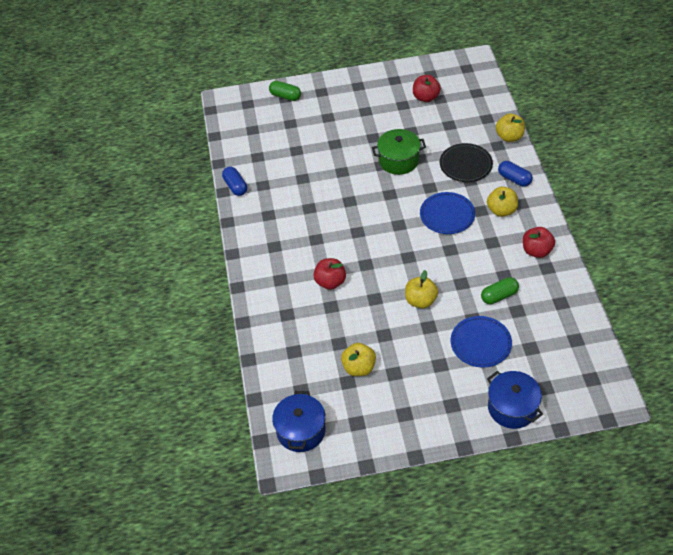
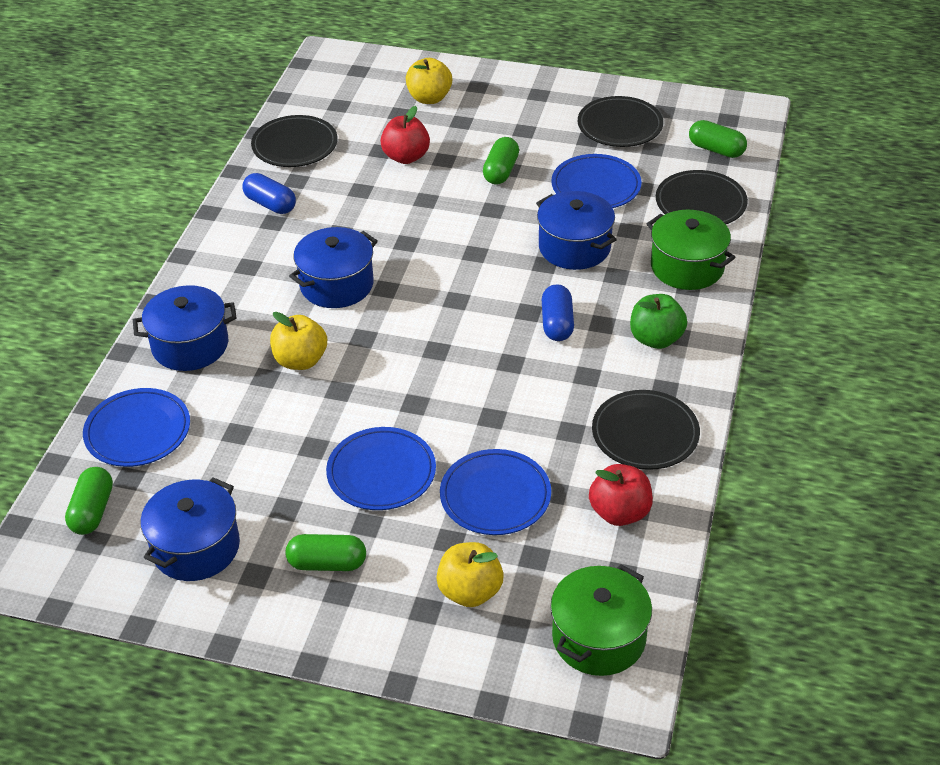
black plate: 1 -> 4
blue plate: 2 -> 4
blue pot: 2 -> 4
green apple: 0 -> 1
green capsule: 2 -> 4
green pot: 1 -> 2
red apple: 3 -> 2
yellow apple: 4 -> 3

